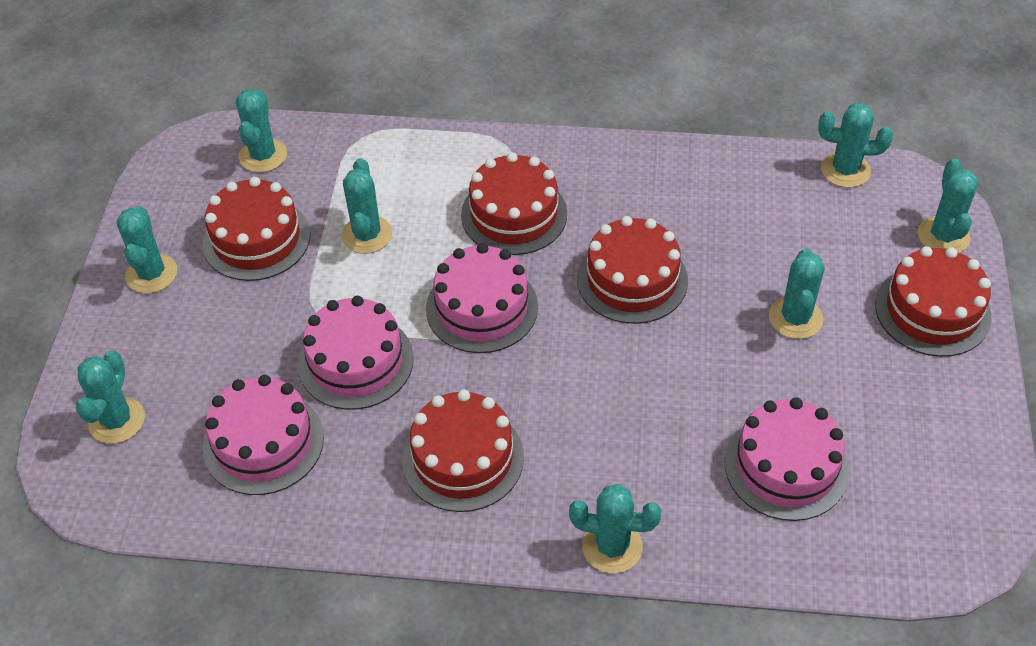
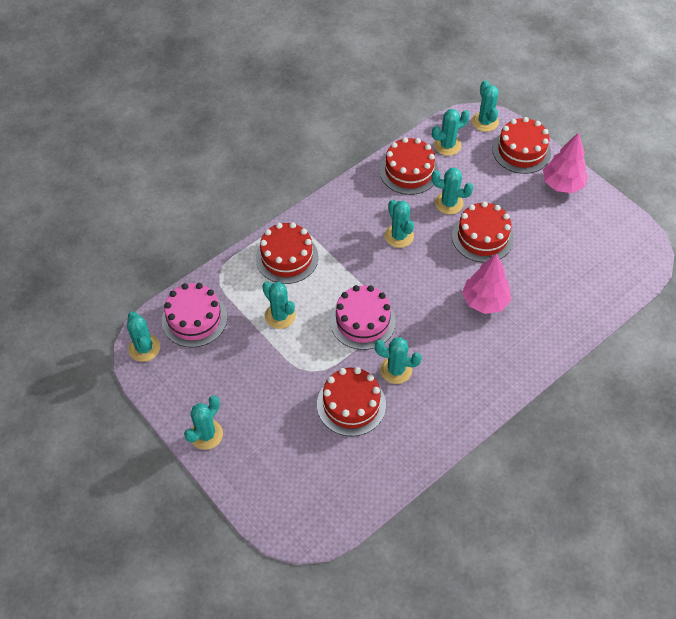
pink cake: 4 -> 2
pink tree: 0 -> 2

